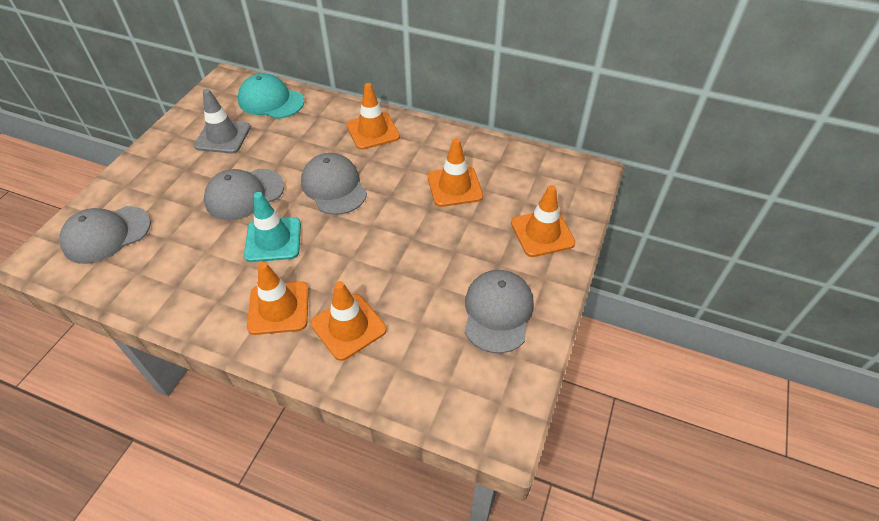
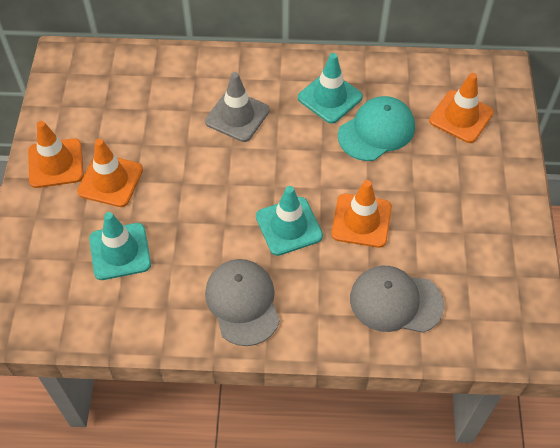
grey cap: 4 -> 2
orange traffic cone: 5 -> 4
turquoise traffic cone: 1 -> 3

